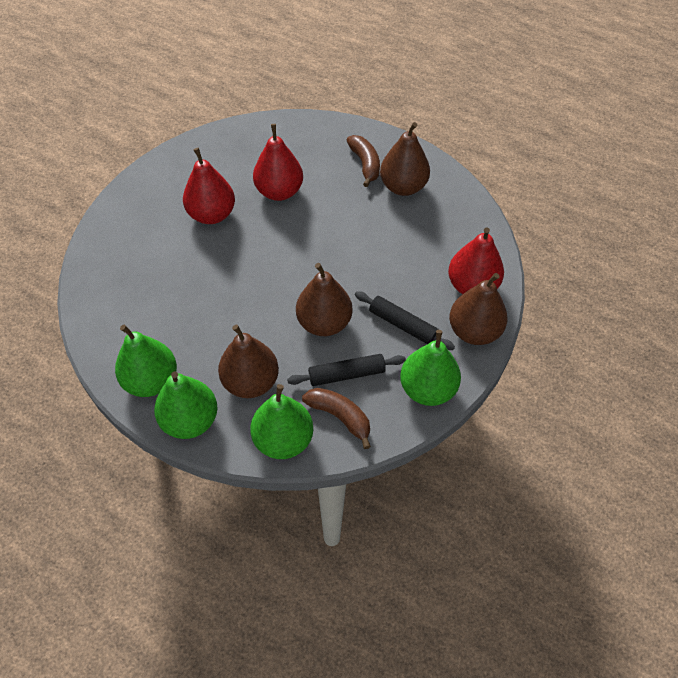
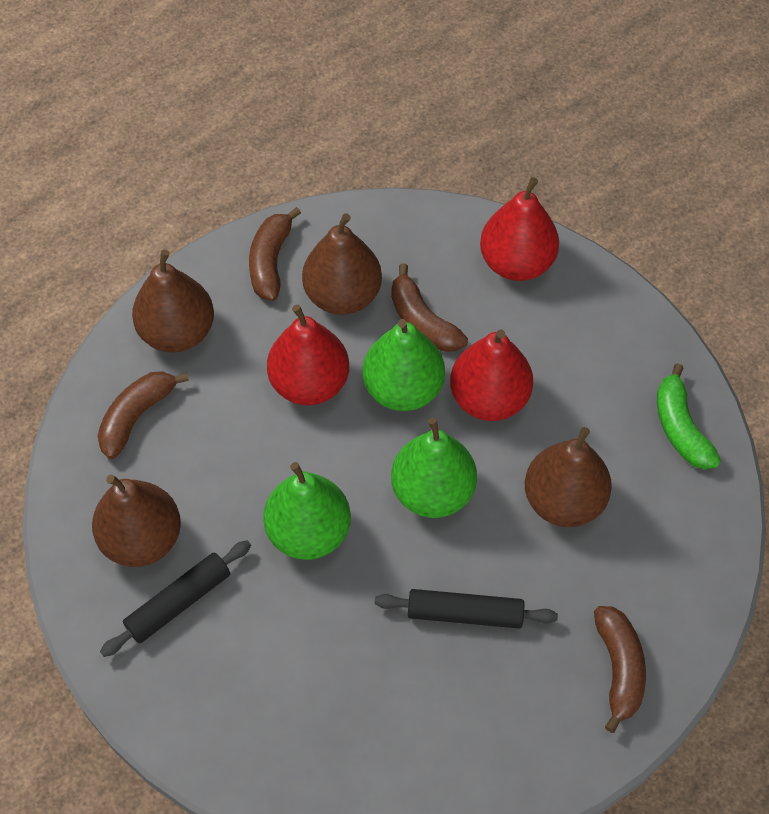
brown banana: 2 -> 4
green banana: 0 -> 1
green pear: 4 -> 3

